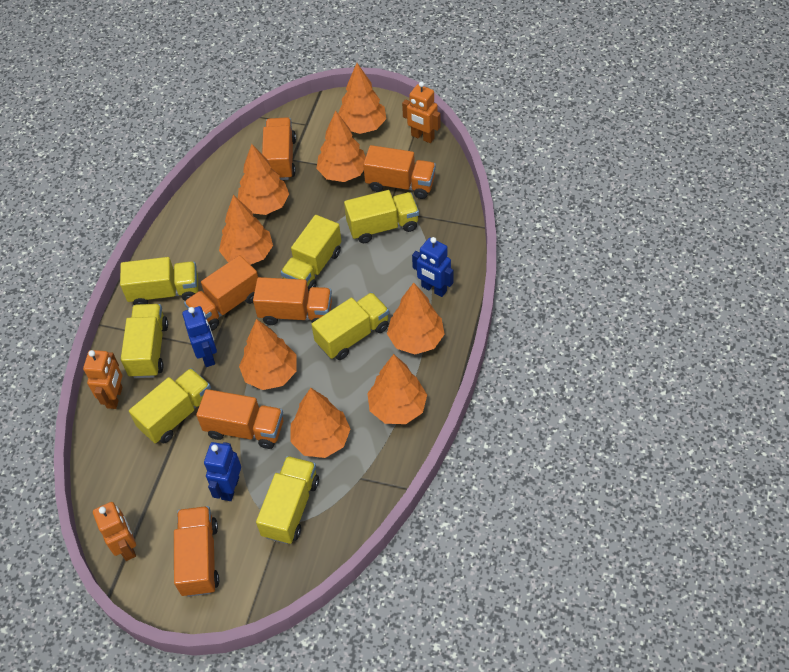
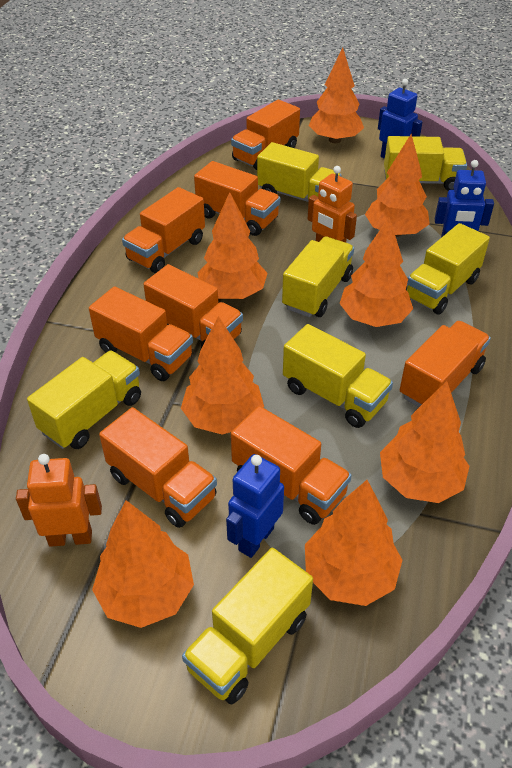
orange robot: 3 -> 2
orange truck: 6 -> 8

